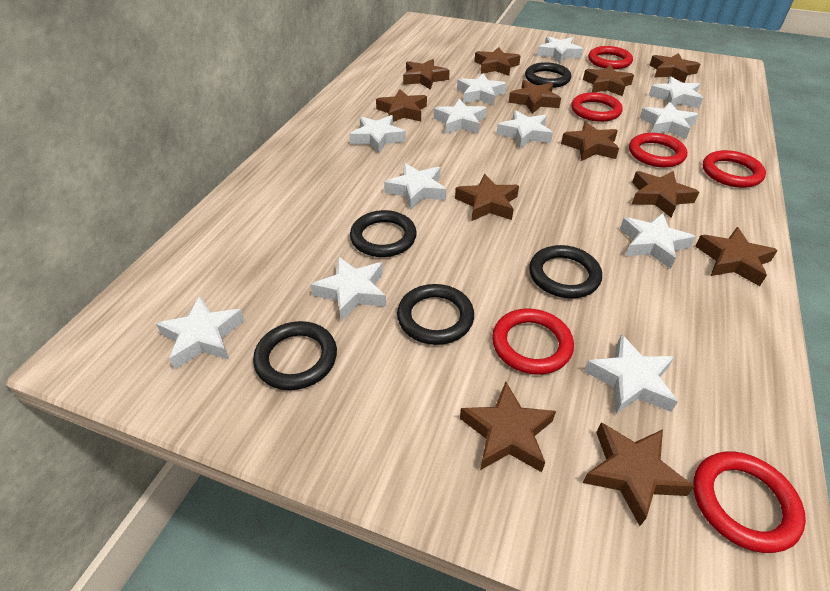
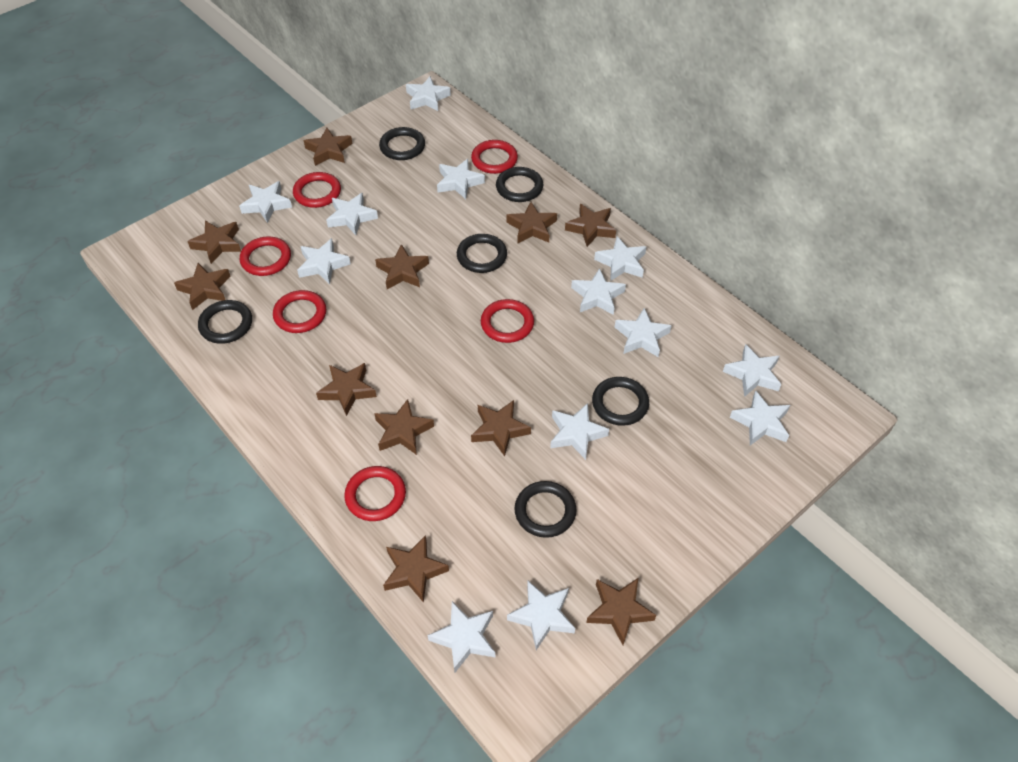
black ring: 5 -> 6
brown star: 12 -> 11
white star: 12 -> 13

